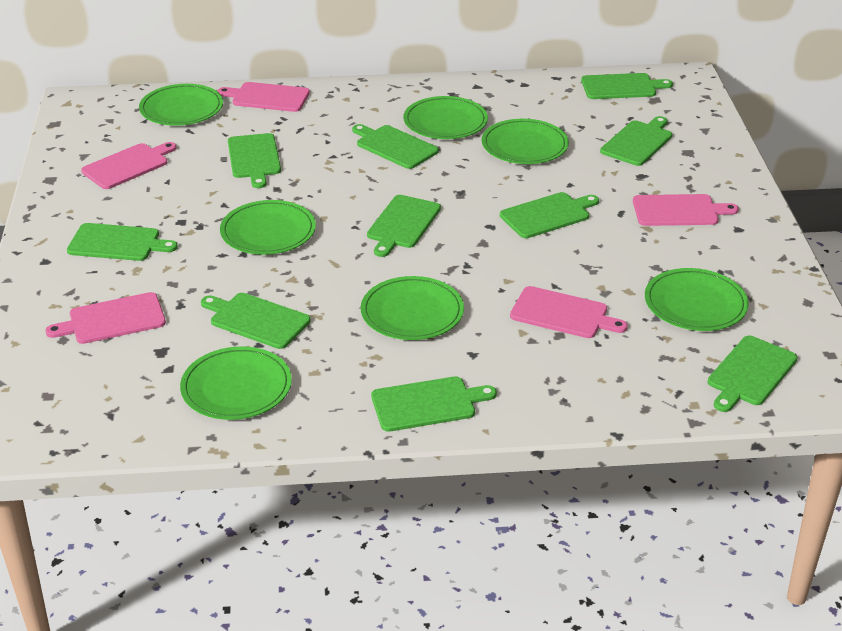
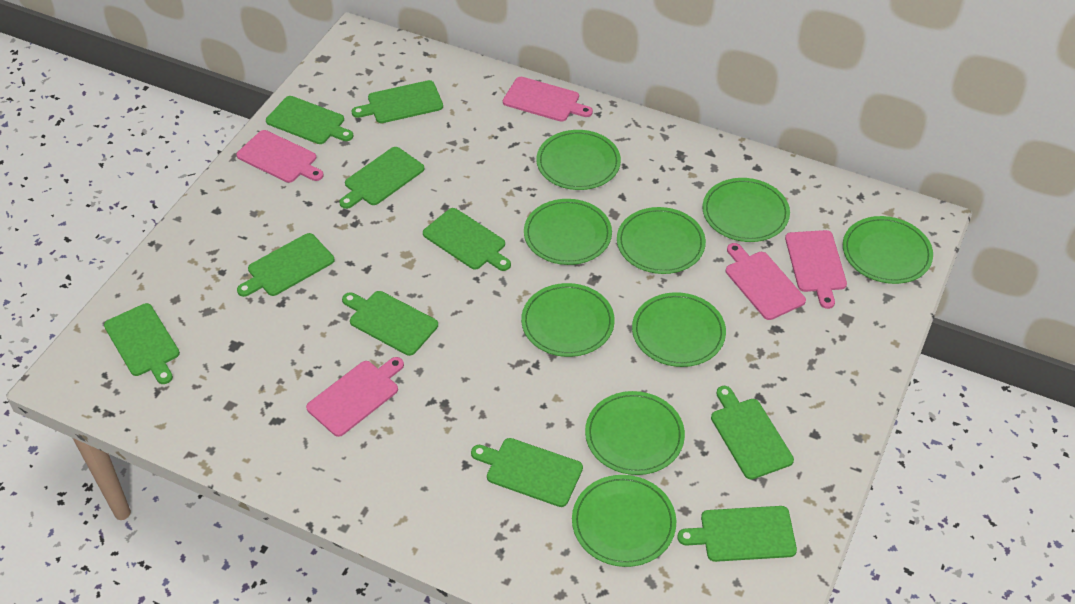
green plate: 7 -> 9

